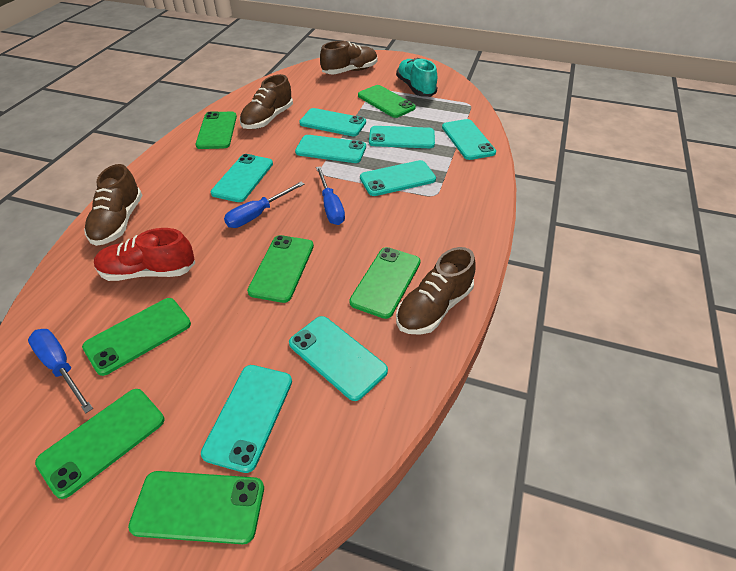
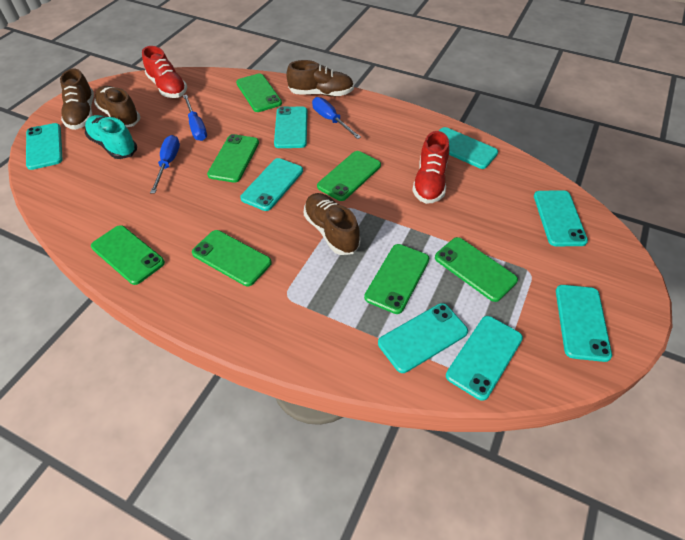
red shoe: 1 -> 2

